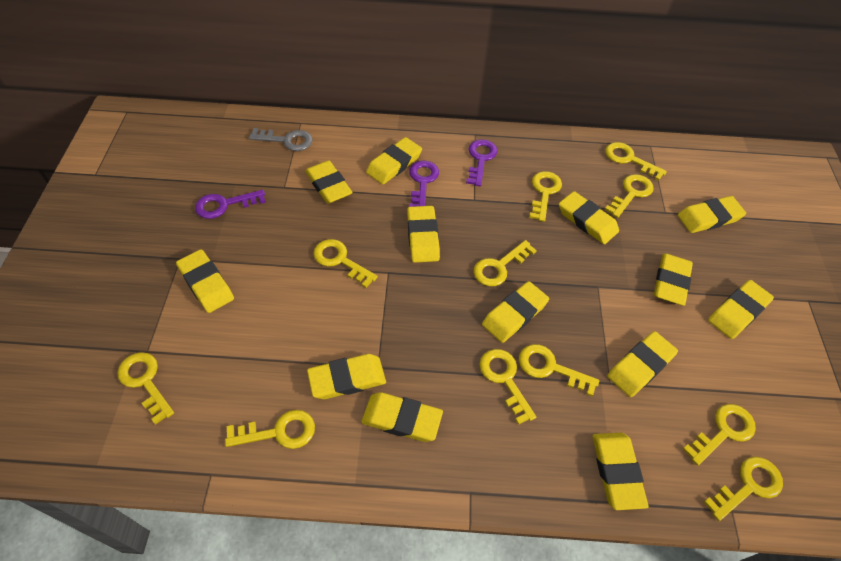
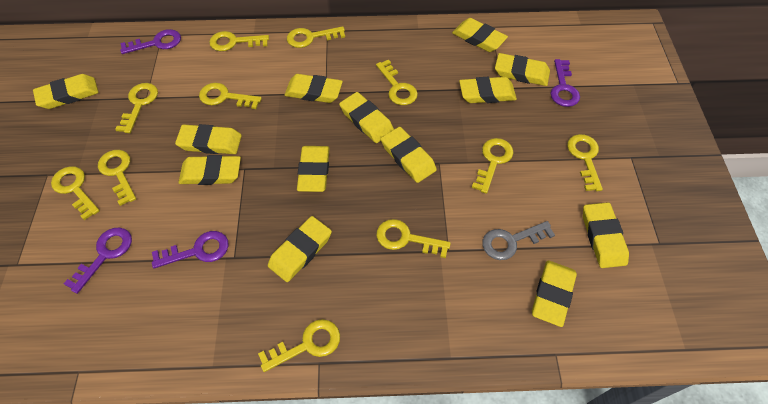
purple key: 3 -> 4

